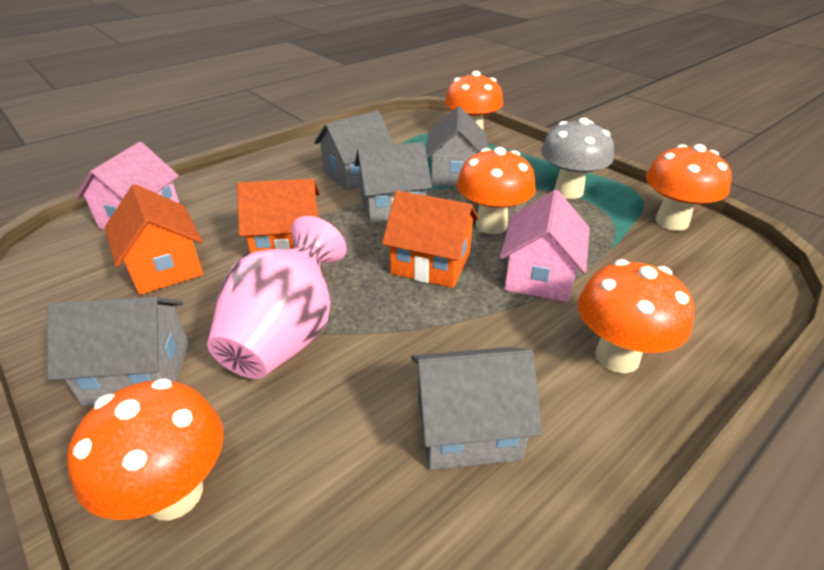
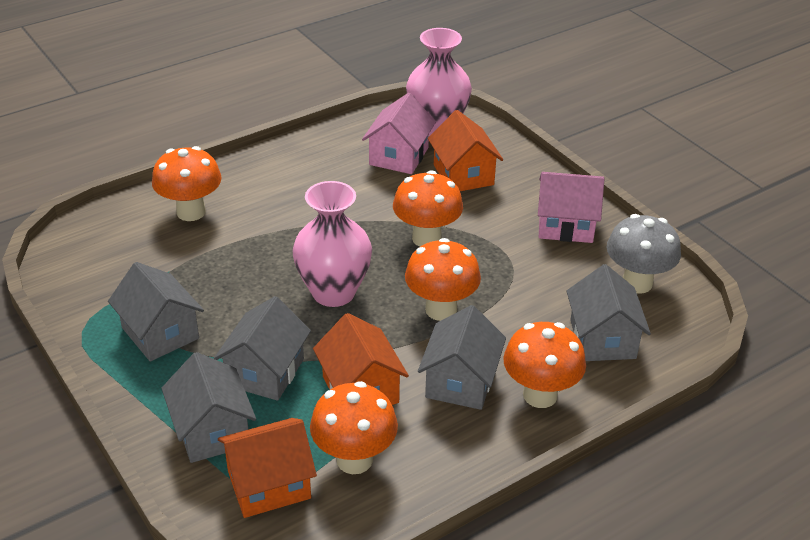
pink vase: 1 -> 2

